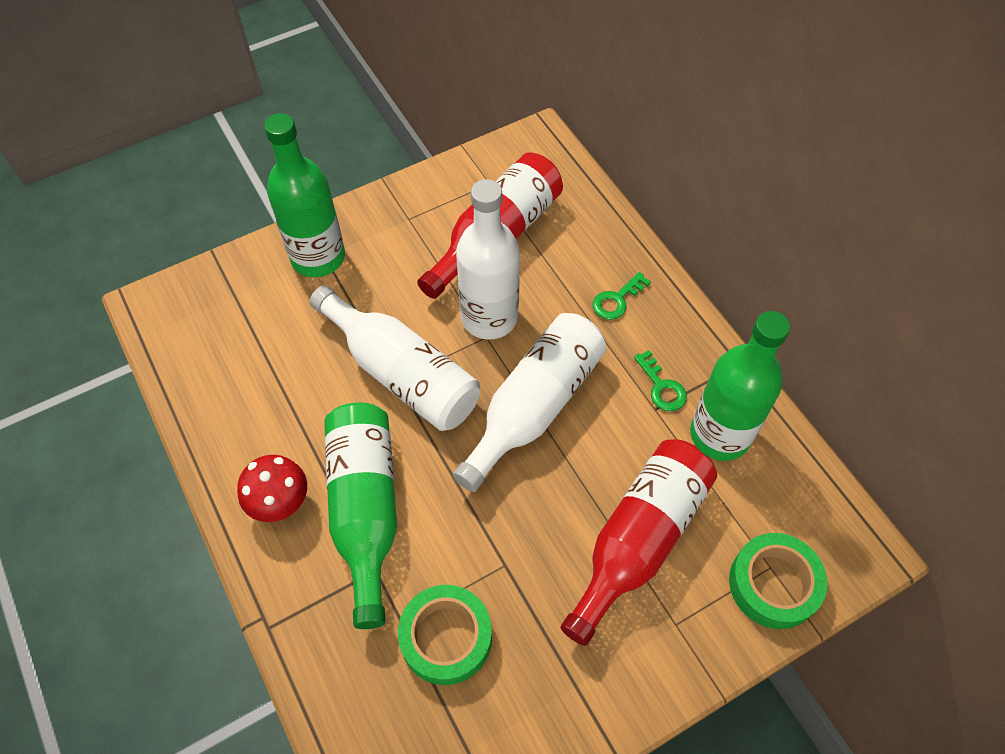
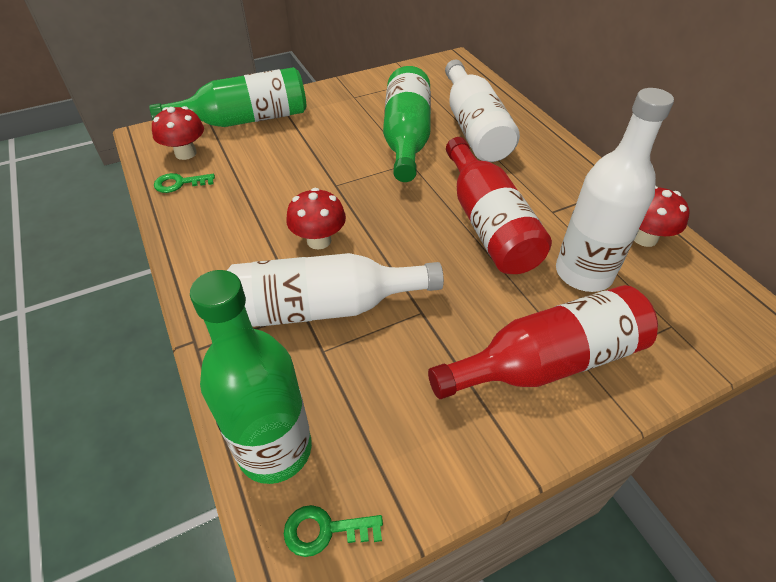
green tape: 2 -> 0
red mushroom: 1 -> 3

